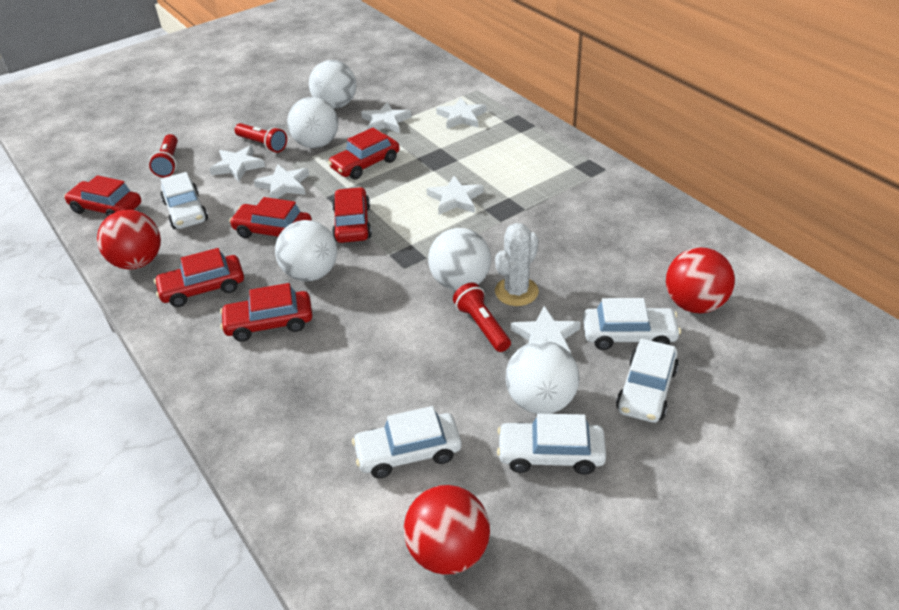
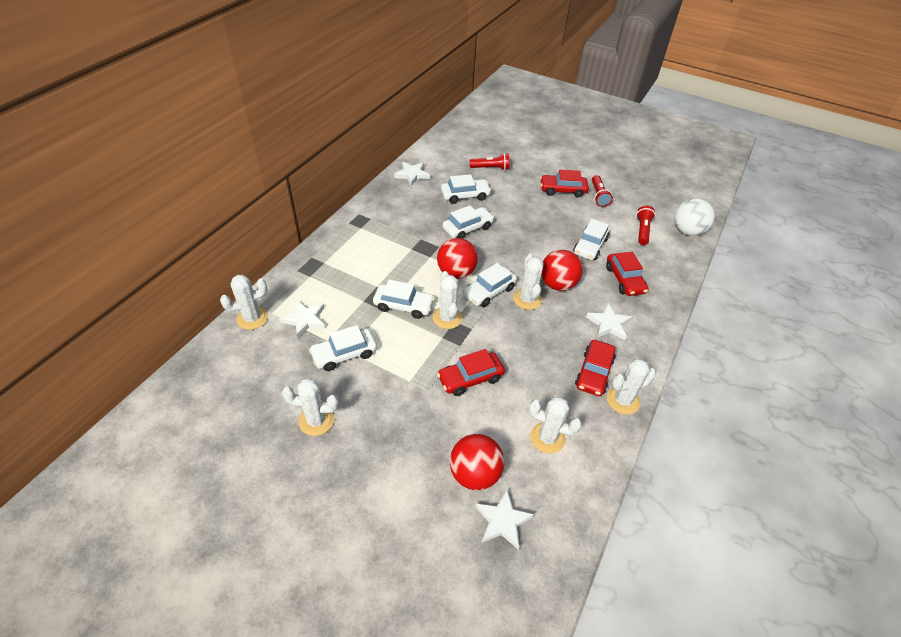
red car: 6 -> 4
white ball: 5 -> 1
white cactus: 1 -> 6
white car: 5 -> 6
white star: 6 -> 4

